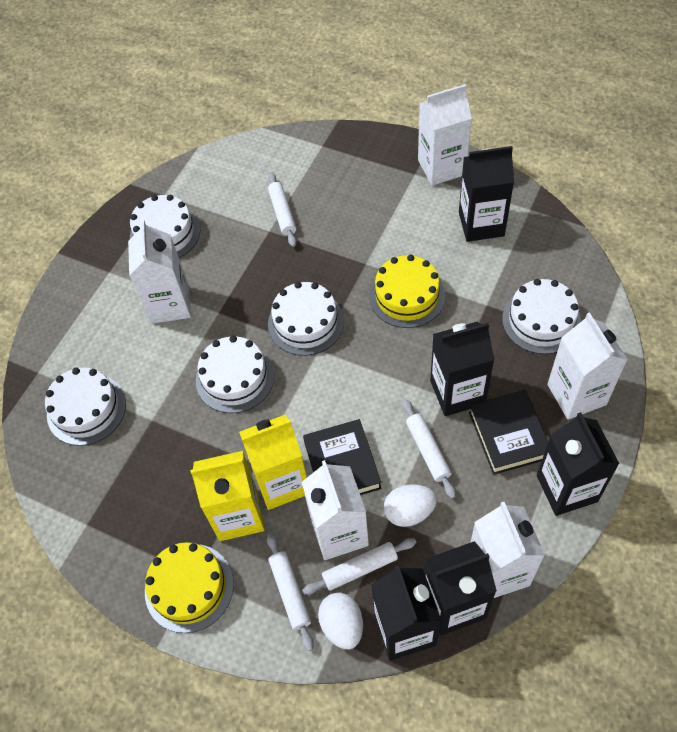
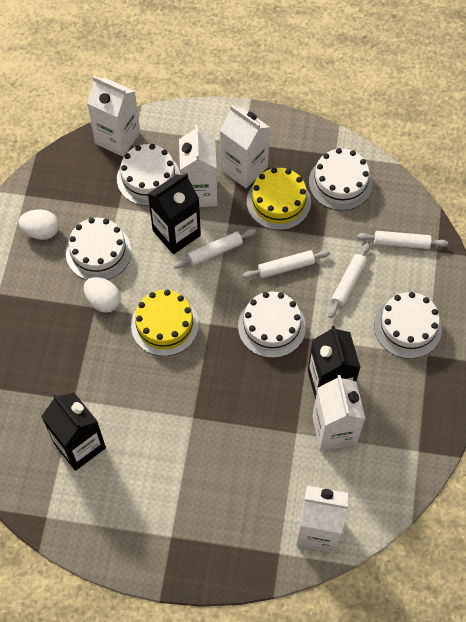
black book: 2 -> 0
black carton: 5 -> 3
yellow carton: 2 -> 0

